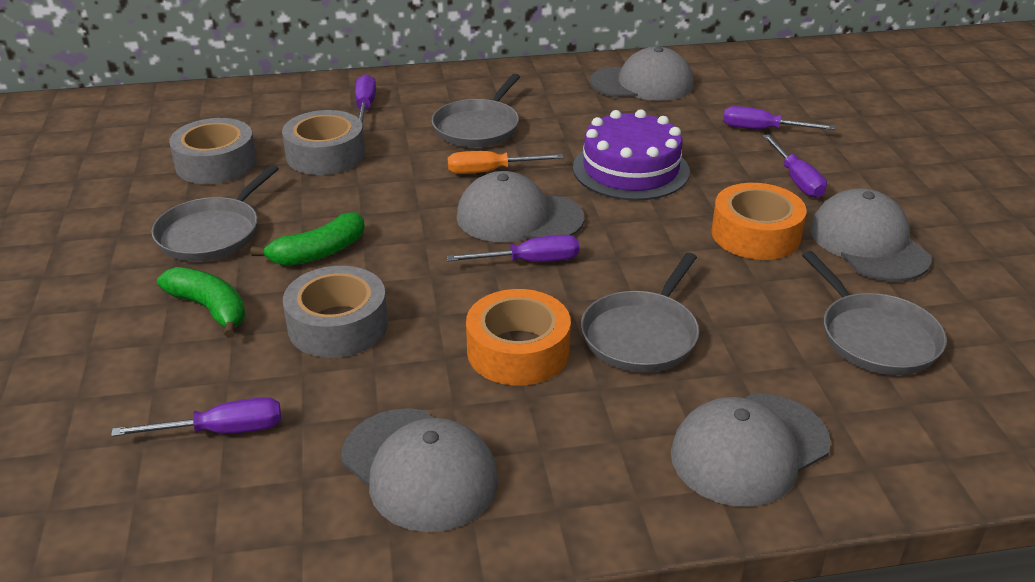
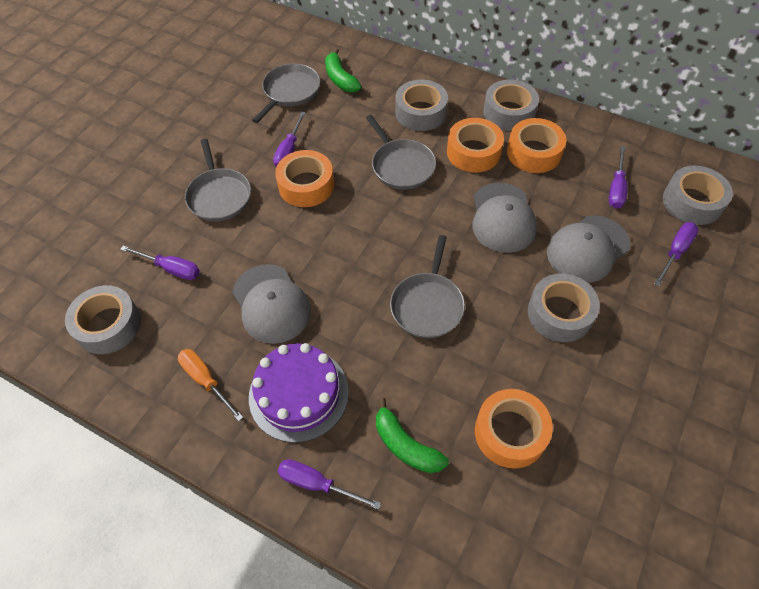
grey cap: 5 -> 3
grey tape: 3 -> 5
orange tape: 2 -> 4

